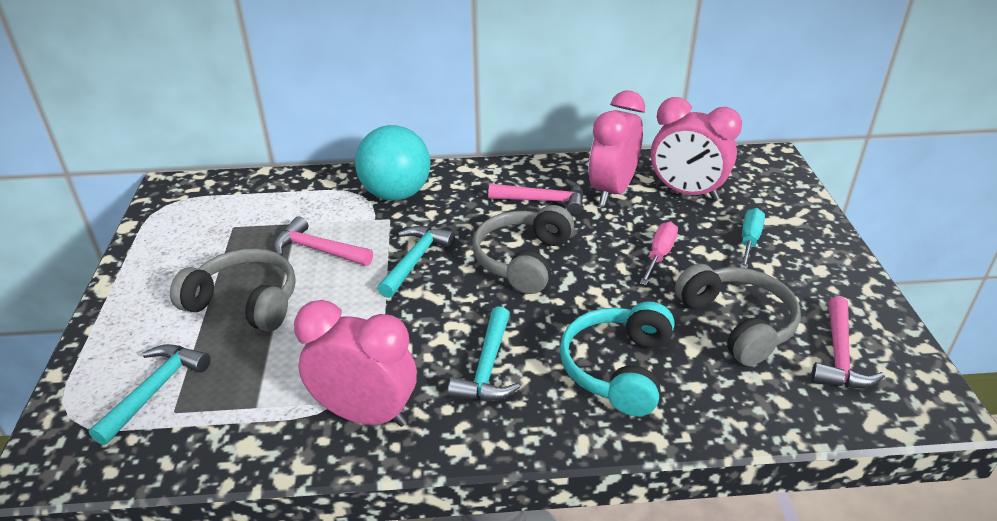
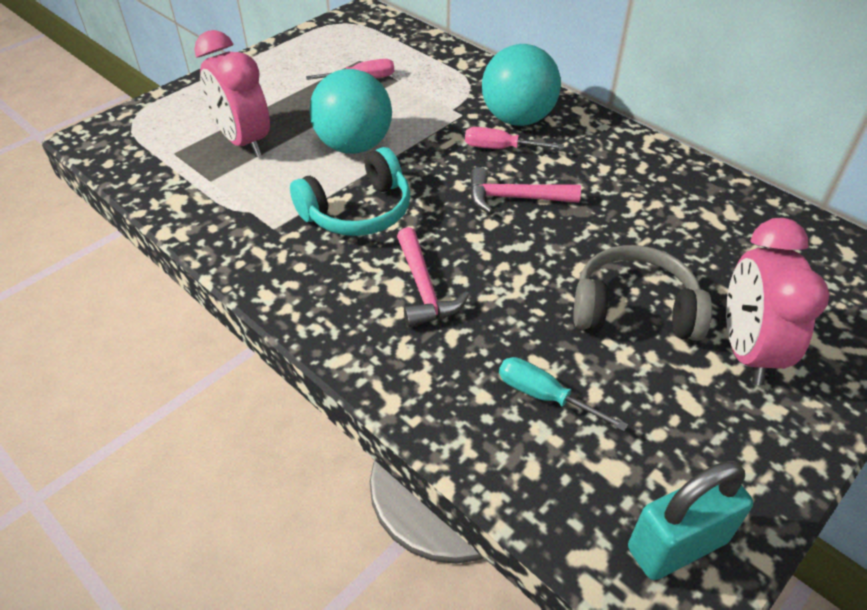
grey headphones: 3 -> 1
pink clock: 3 -> 2
pink hammer: 3 -> 2
pink screwdriver: 1 -> 2
turquoise ball: 1 -> 2
turquoise hammer: 3 -> 0
turquoise padlock: 0 -> 1

